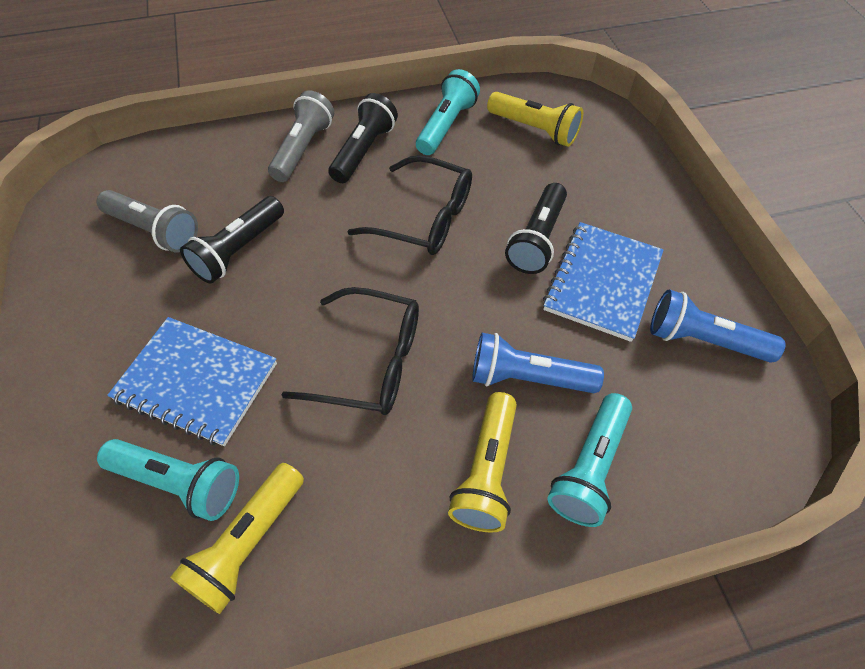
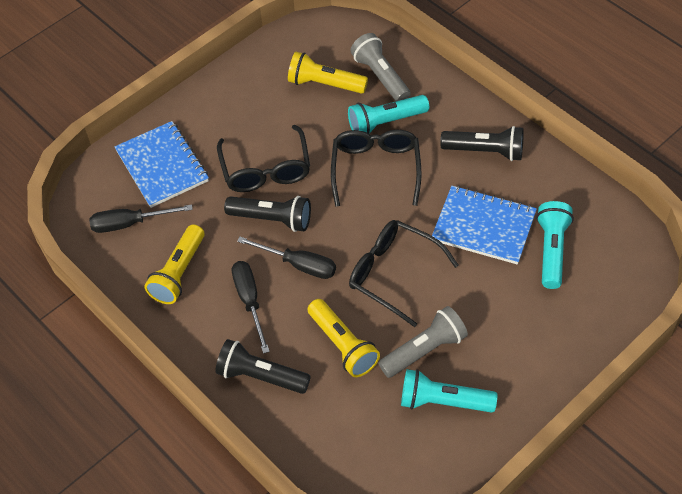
black glasses: 2 -> 3
black screwdriver: 0 -> 3
blue flashlight: 2 -> 0

